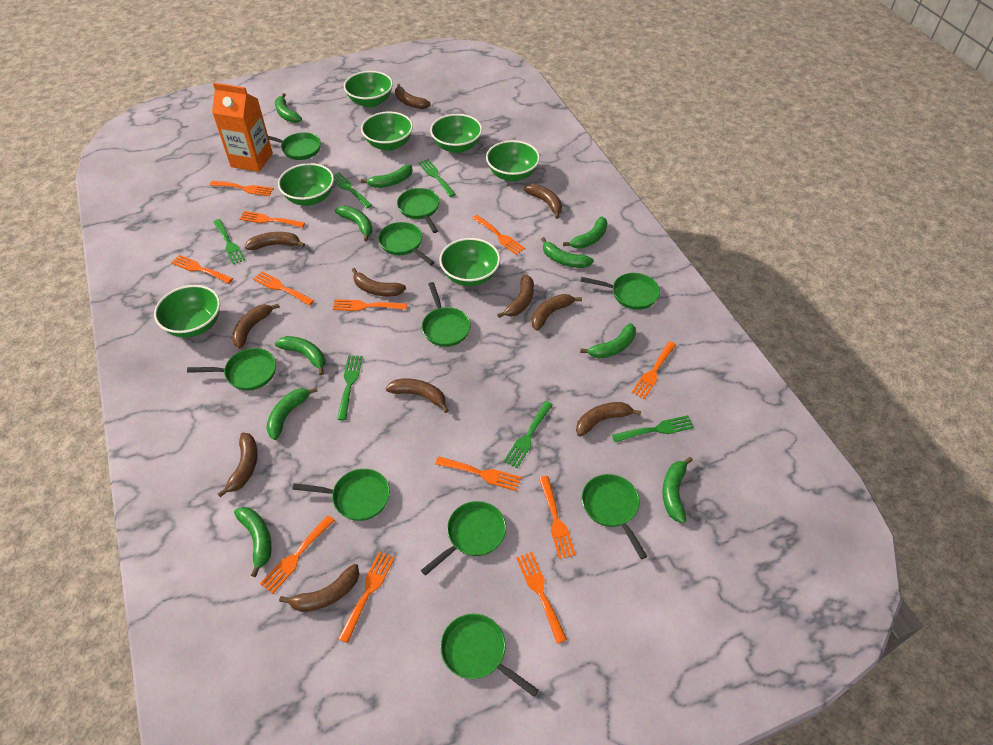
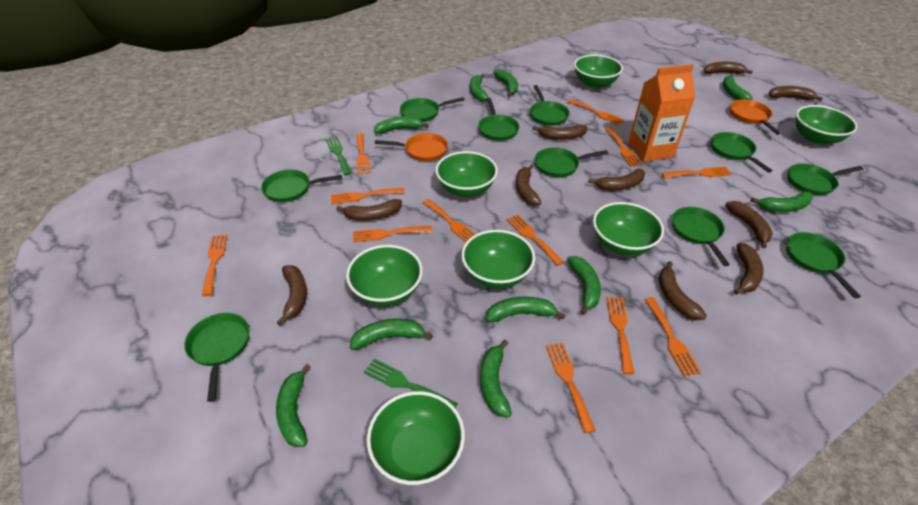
brown banana: 11 -> 10
green fork: 6 -> 2
orange pan: 0 -> 2

